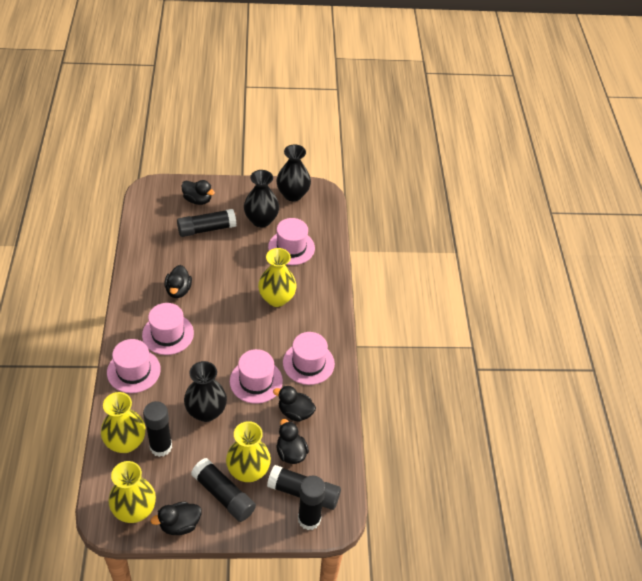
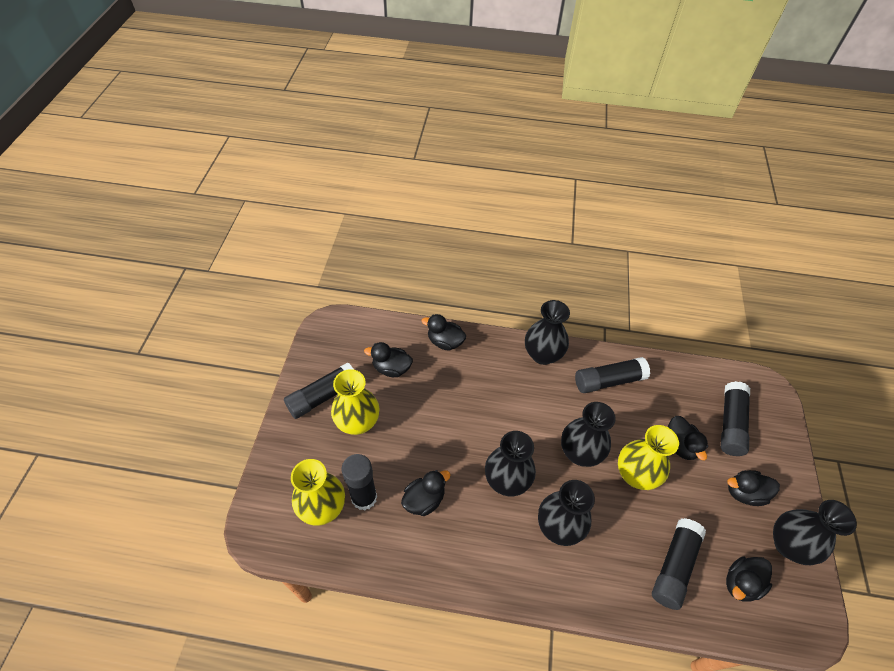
black duck: 5 -> 6
black vase: 3 -> 5
pink hat: 5 -> 0
yellow vase: 4 -> 3

